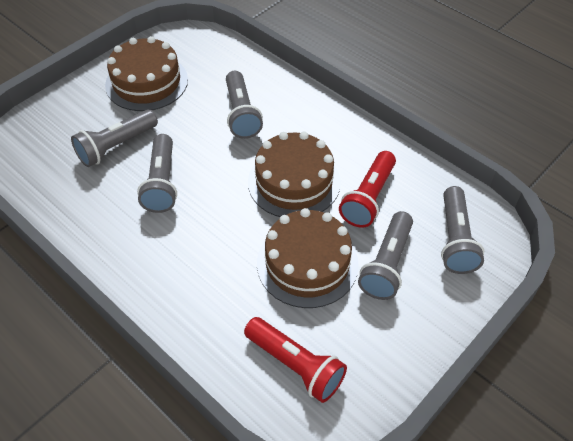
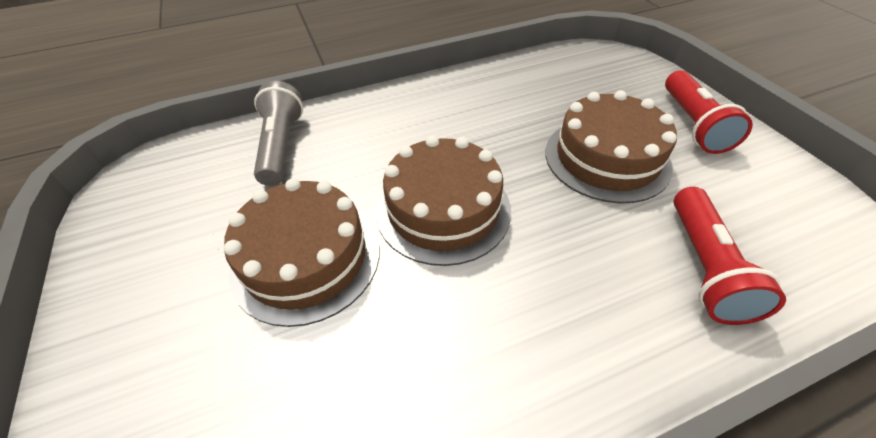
grey flashlight: 5 -> 1

